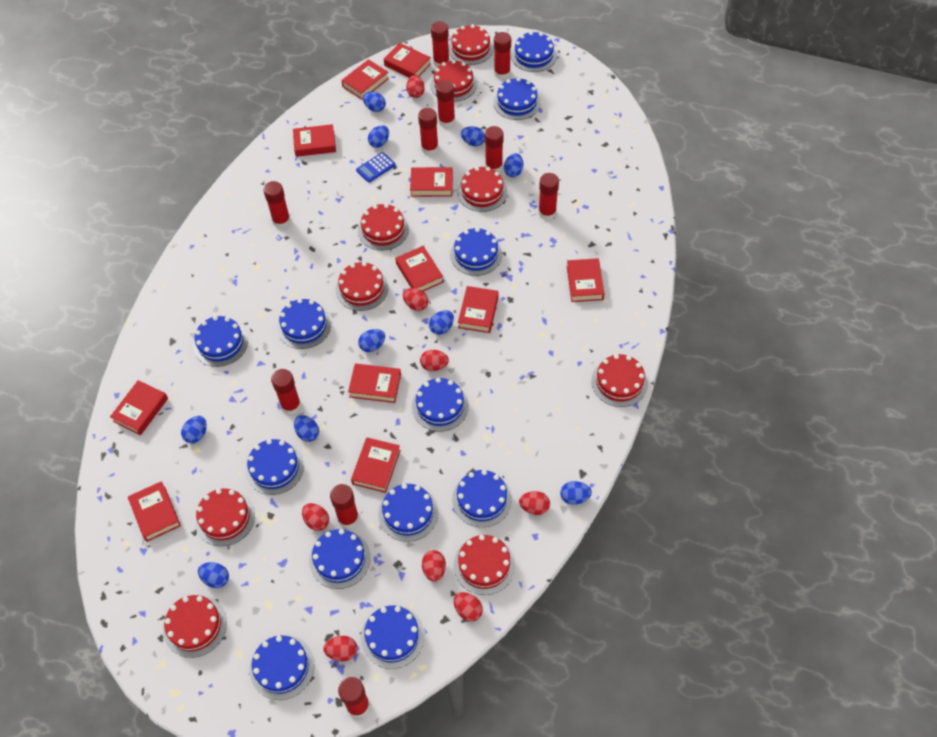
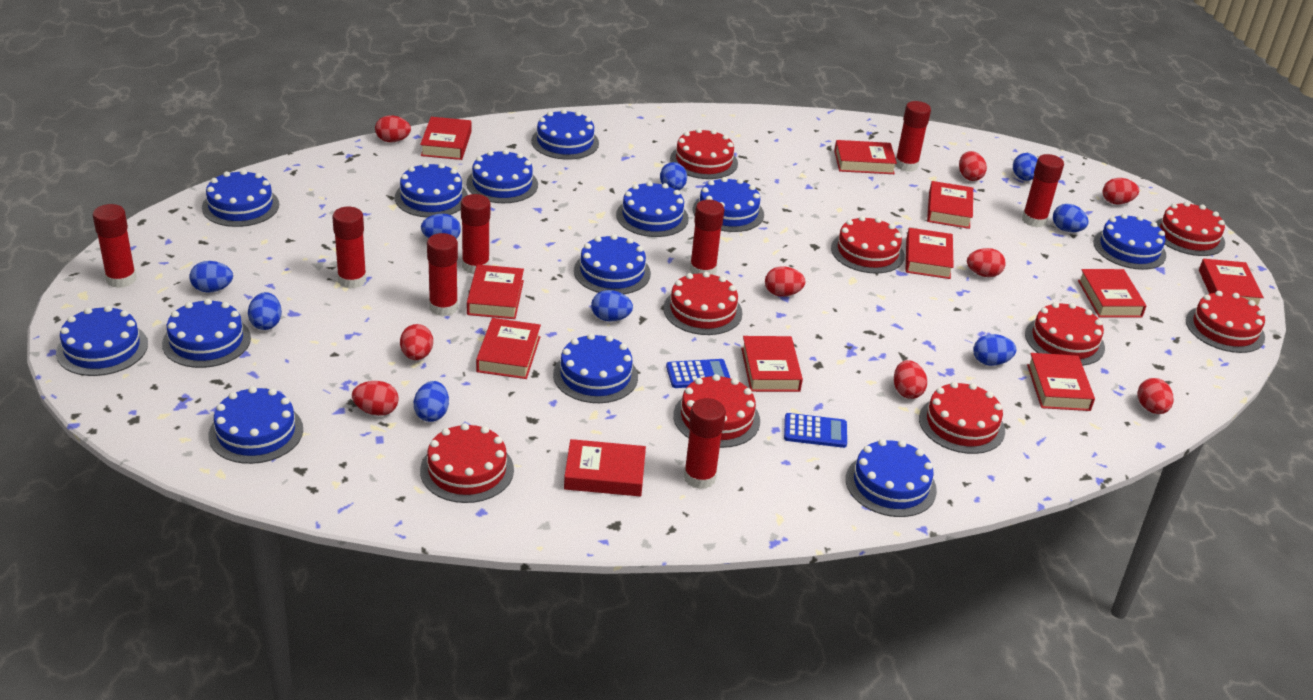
blue cake: 12 -> 13
blue calculator: 1 -> 2
blue egg: 10 -> 9
red egg: 8 -> 9
red glue stick: 10 -> 8

